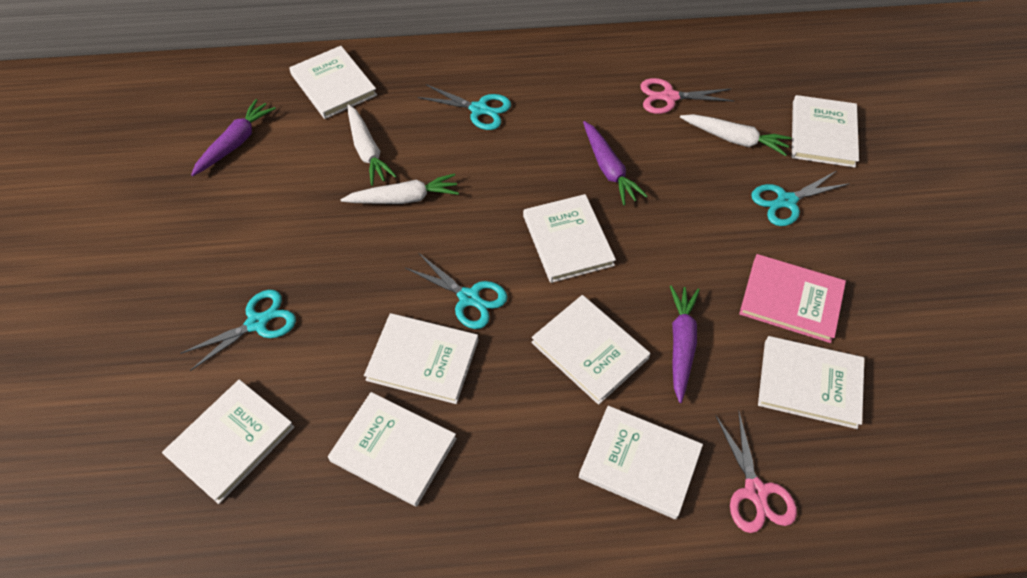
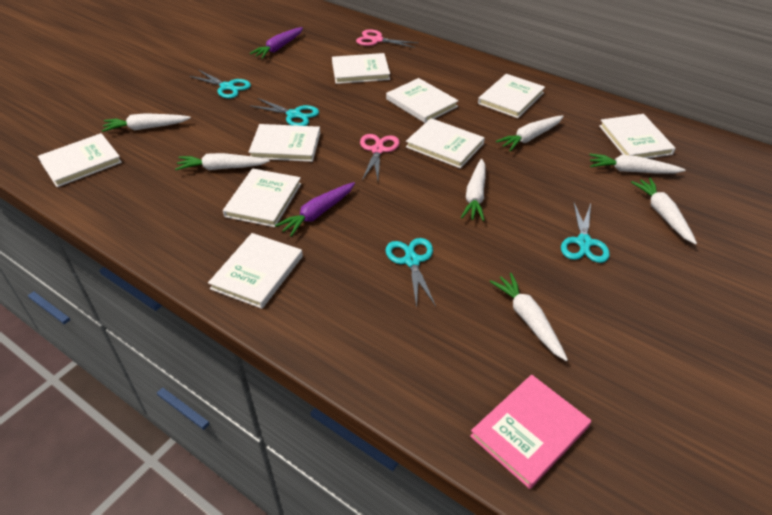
purple carrot: 3 -> 2
white carrot: 3 -> 7

